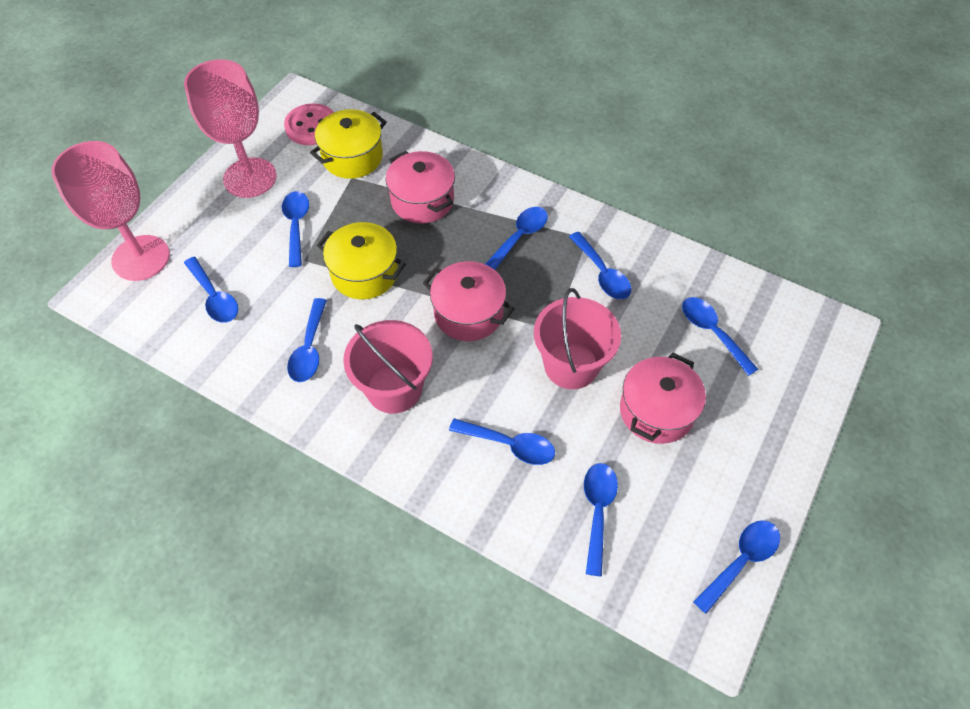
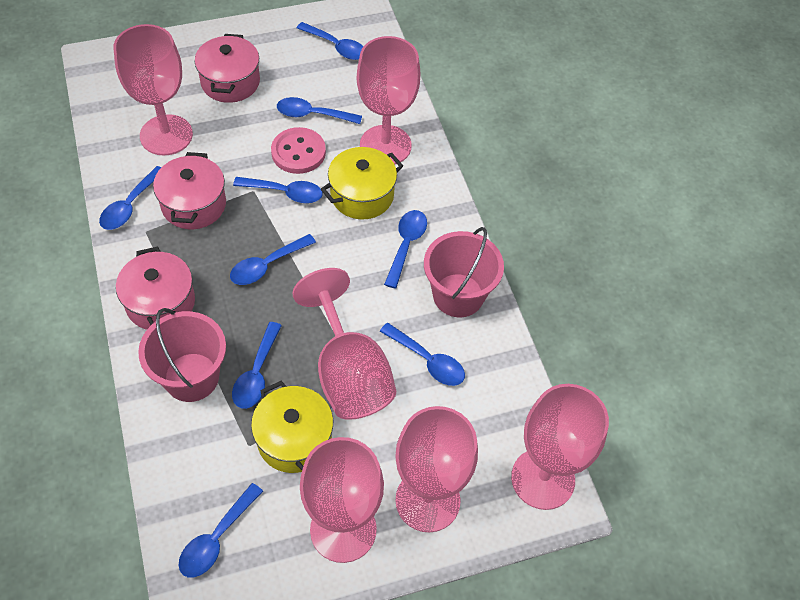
pink goblet: 2 -> 6

